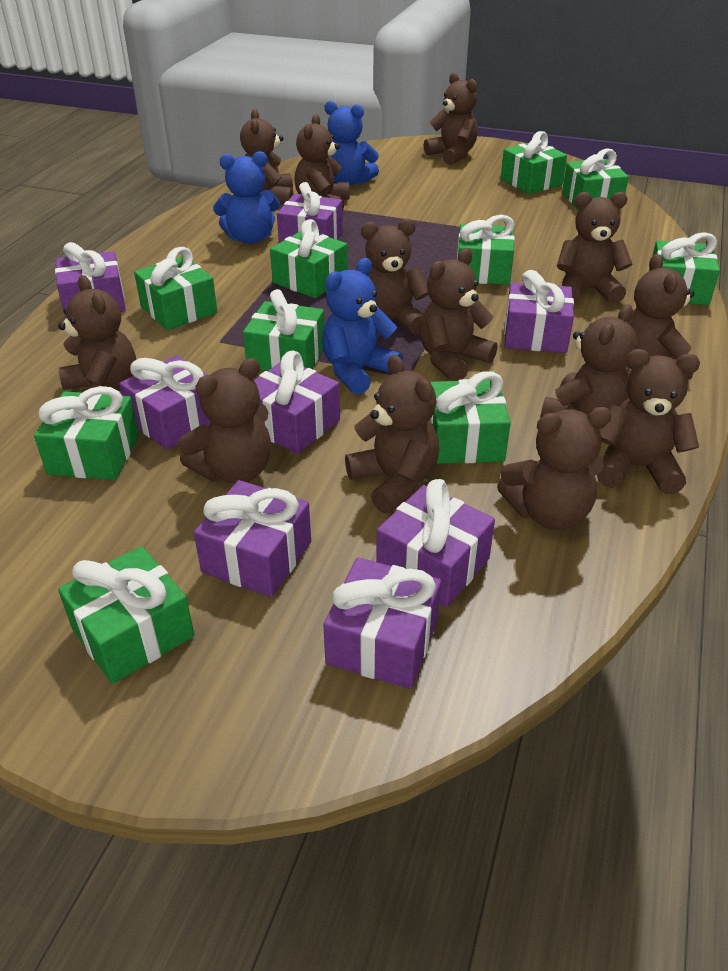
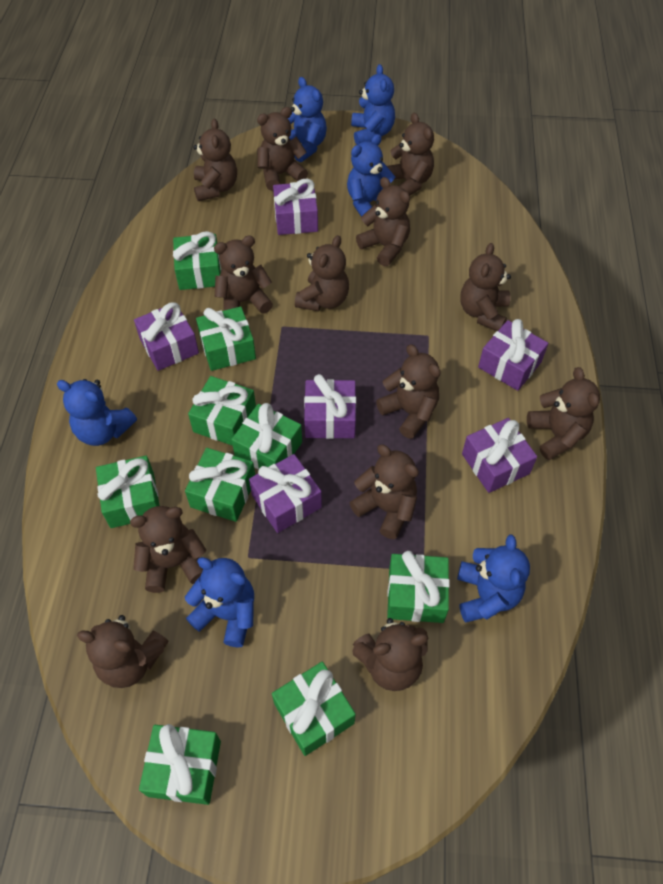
blue teddy bear: 3 -> 6
green gift: 10 -> 9
purple gift: 8 -> 6

